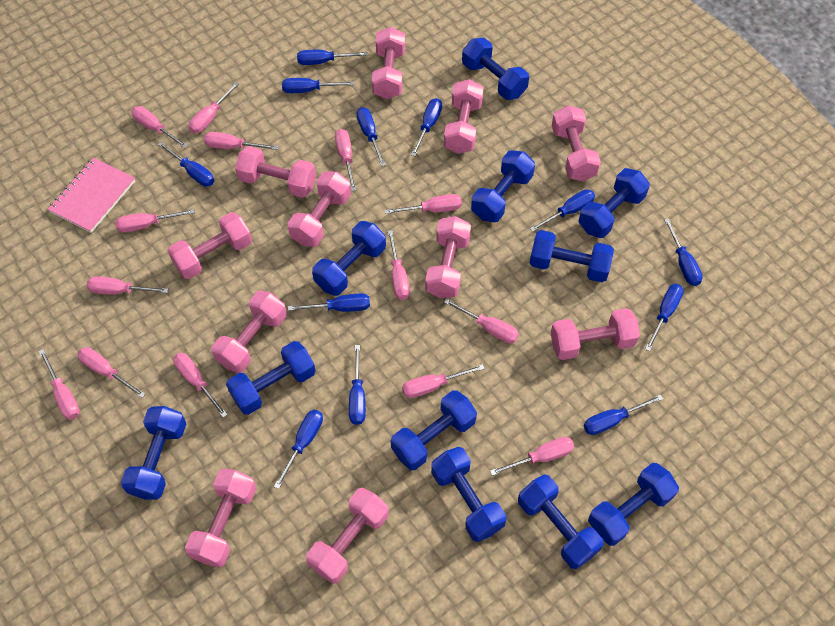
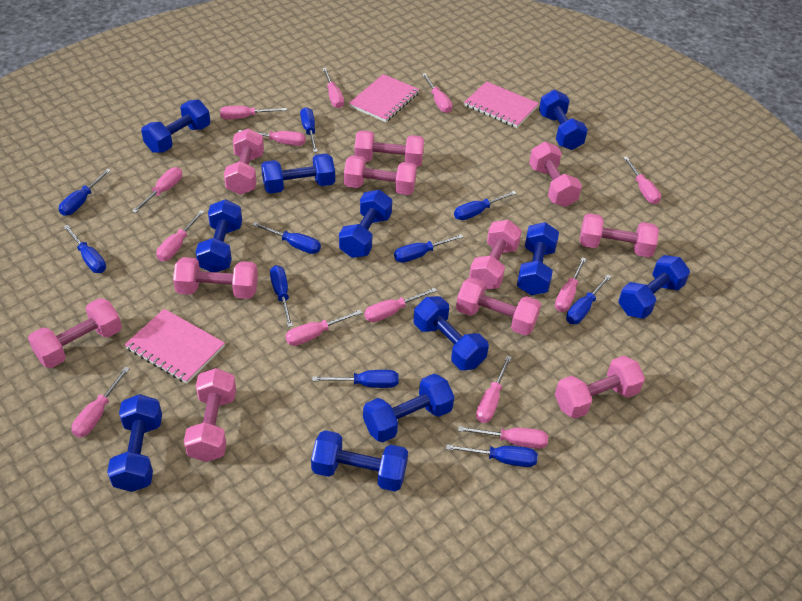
blue screwdriver: 12 -> 10
pink notebook: 1 -> 3
pink screwdriver: 14 -> 13

